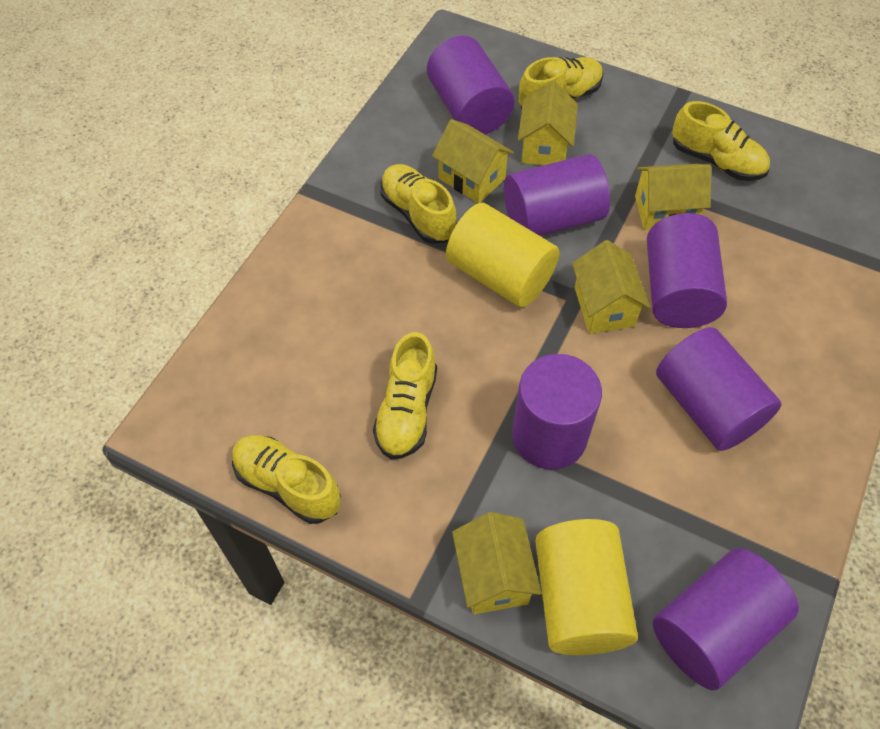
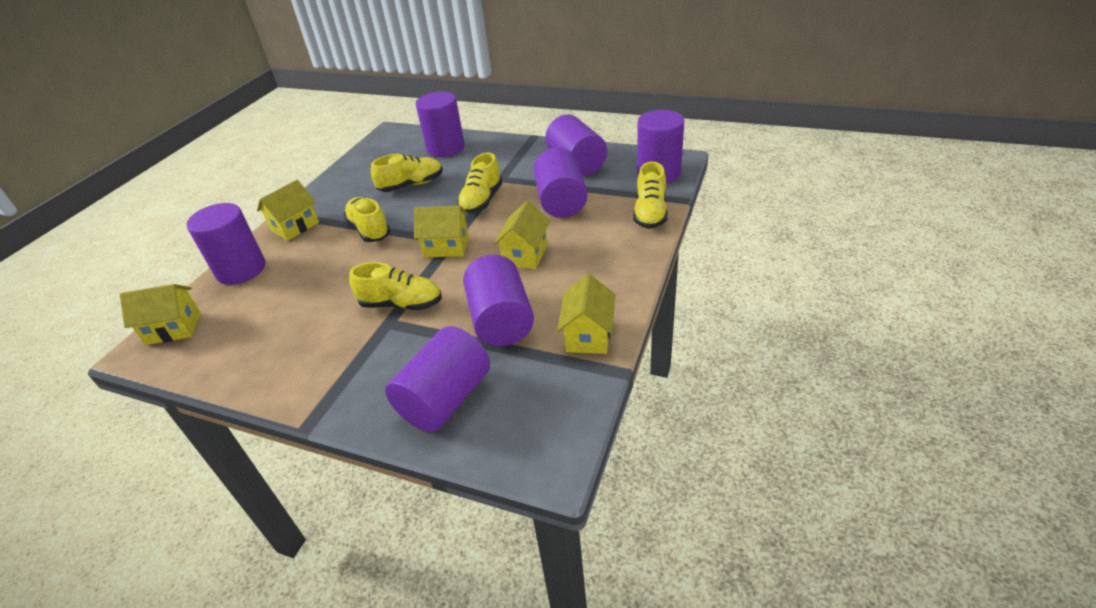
purple cylinder: 6 -> 7
yellow cylinder: 2 -> 0

